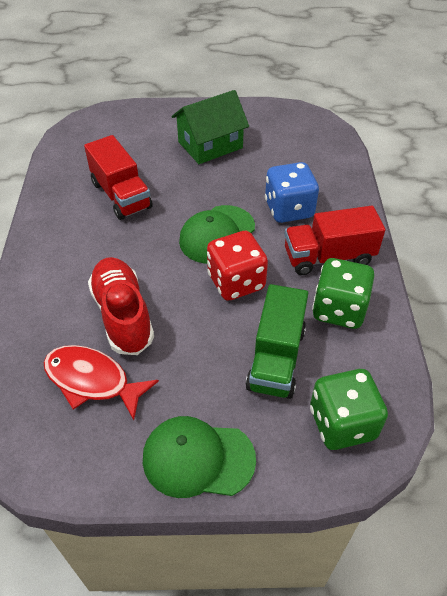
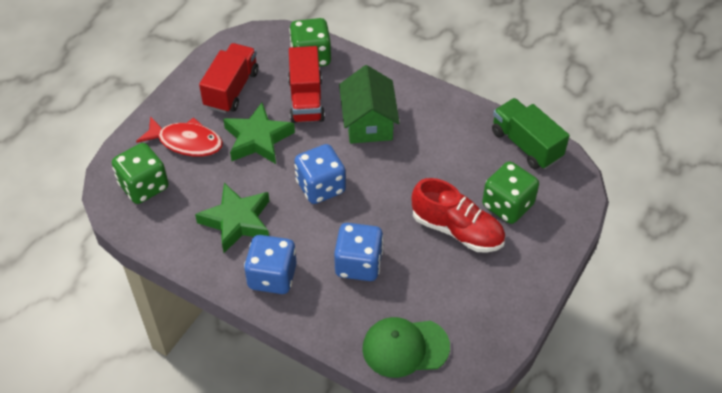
blue dice: 1 -> 3
green cap: 2 -> 1
green dice: 2 -> 3
green star: 0 -> 2
red dice: 1 -> 0

